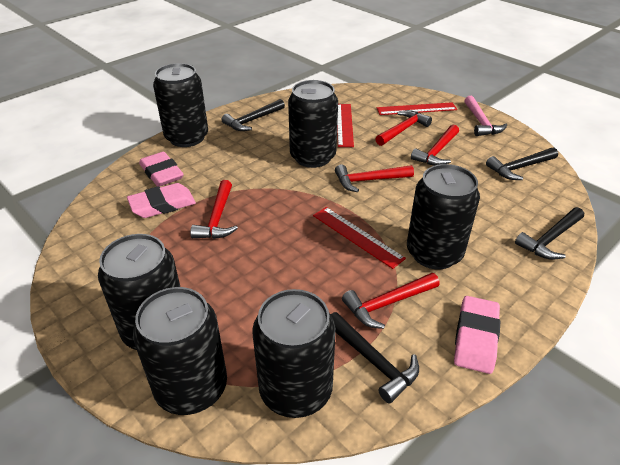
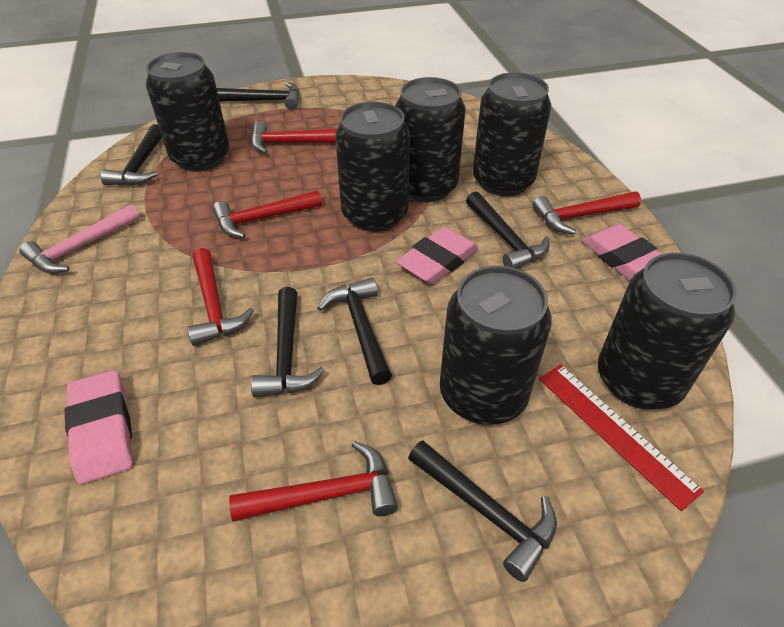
black hammer: 4 -> 6
red ruler: 3 -> 1

